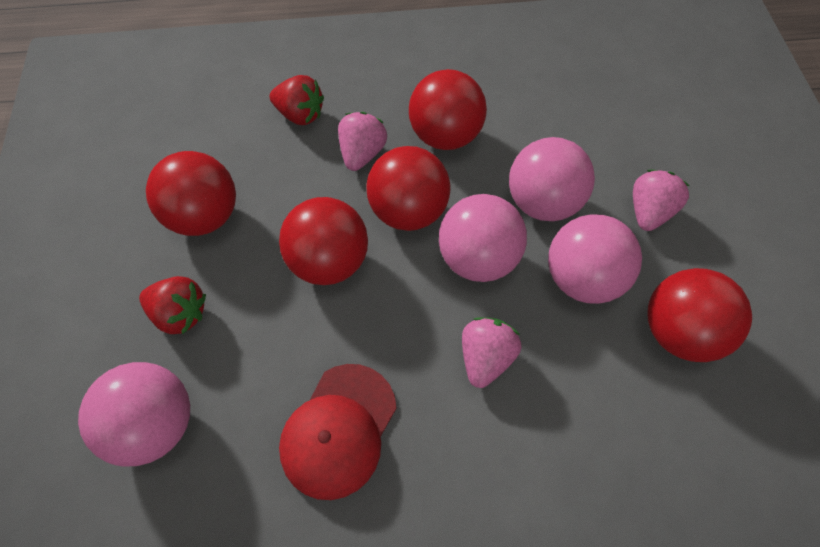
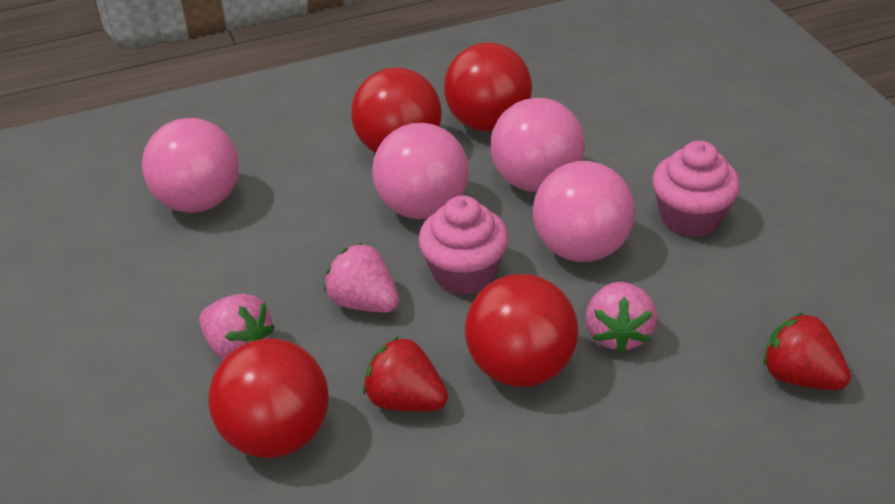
pink cupcake: 0 -> 2
red ball: 5 -> 4
red cap: 1 -> 0

